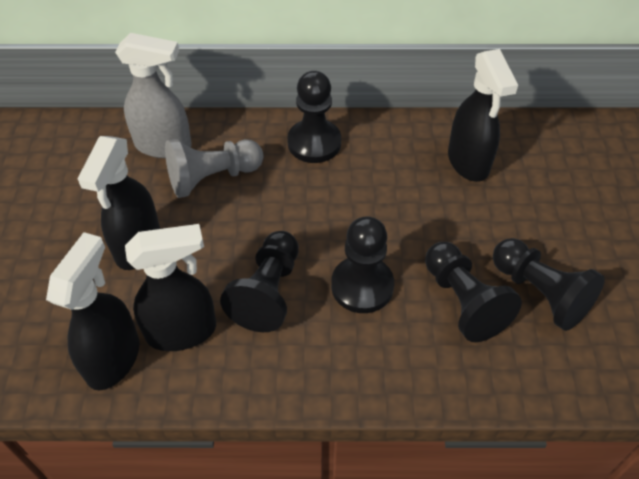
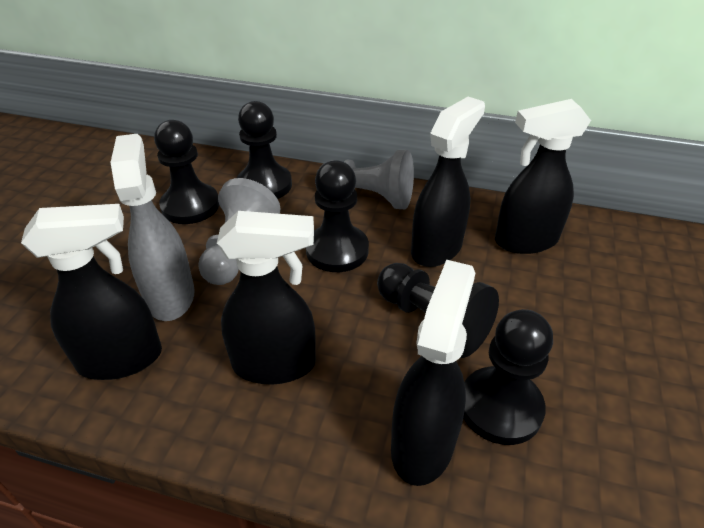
black spray bottle: 4 -> 5
grey pawn: 1 -> 2

